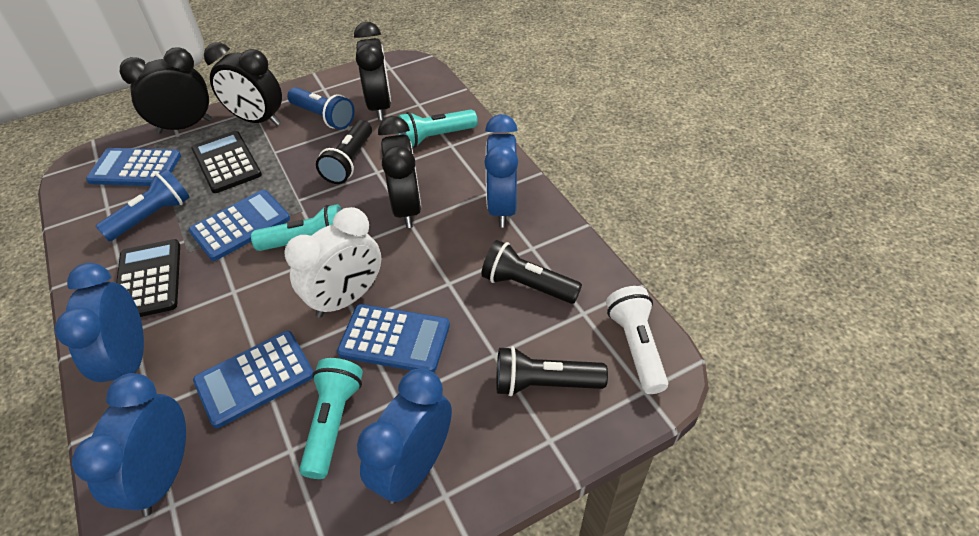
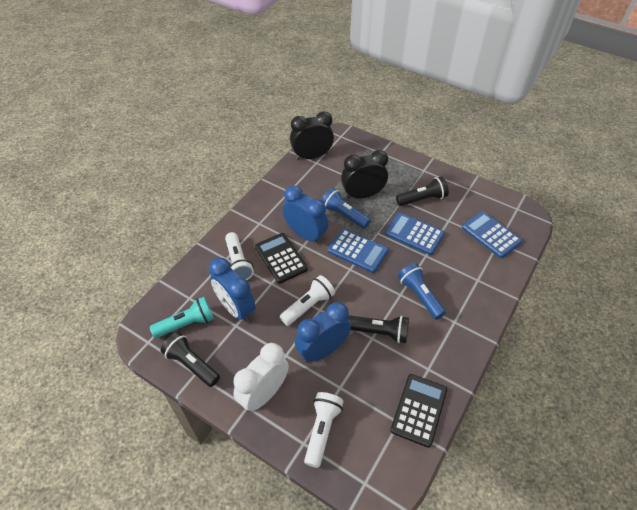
black clock: 4 -> 2
blue calculator: 4 -> 3
blue clock: 4 -> 3
turquoise flashlight: 3 -> 1
white flashlight: 1 -> 3

